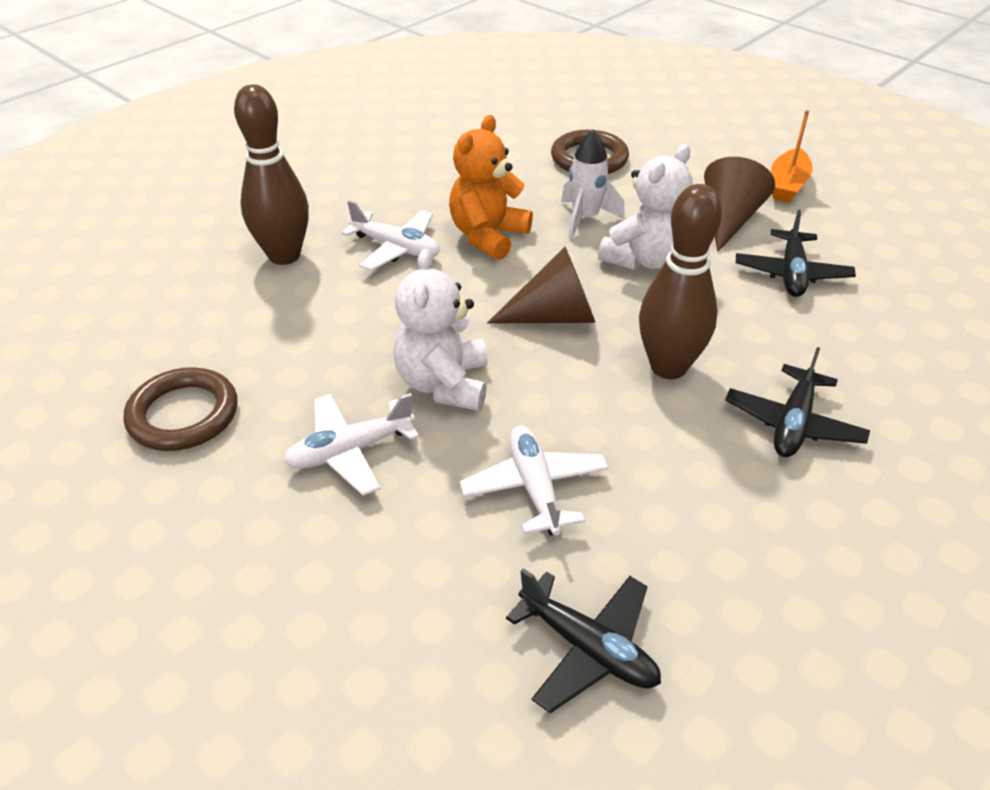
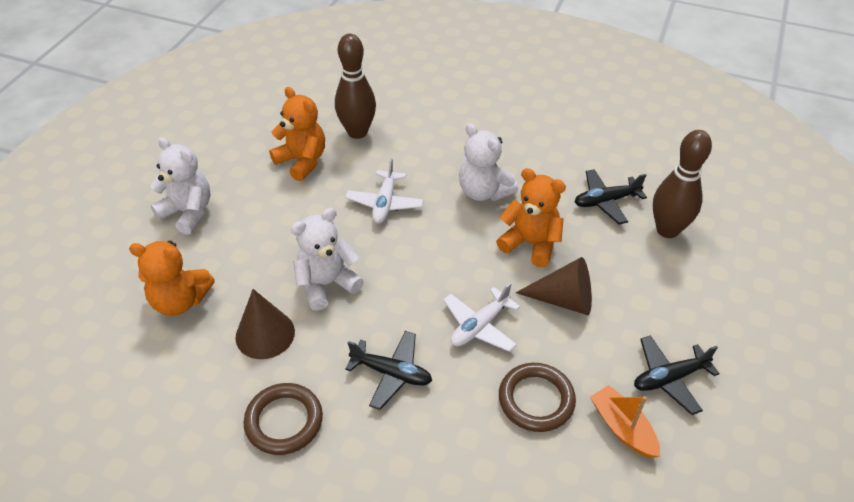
orange teddy bear: 1 -> 3
white plane: 3 -> 2
white rocket: 1 -> 0
white teddy bear: 2 -> 3

